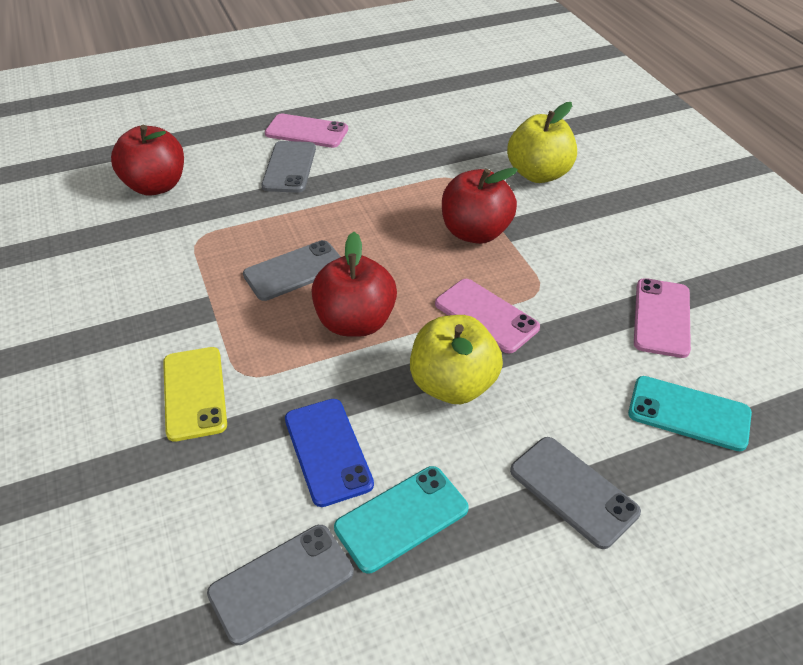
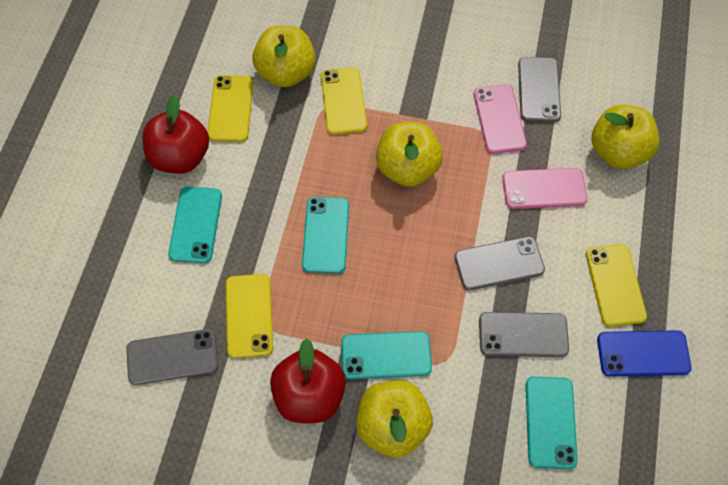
pink phone: 3 -> 2
red apple: 3 -> 2
turquoise phone: 2 -> 4
yellow apple: 2 -> 4
yellow phone: 1 -> 4

